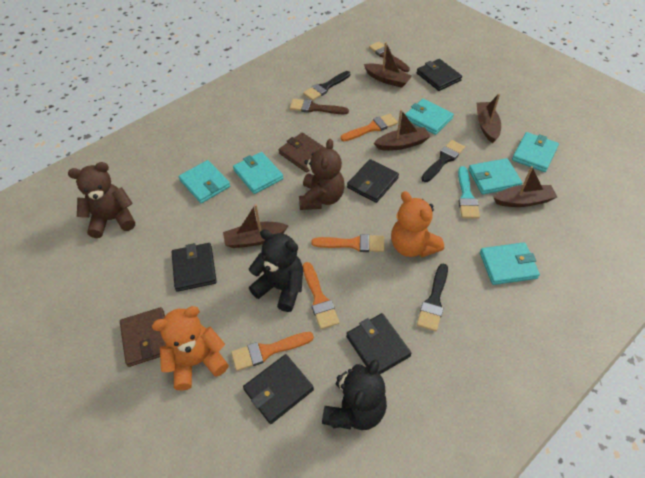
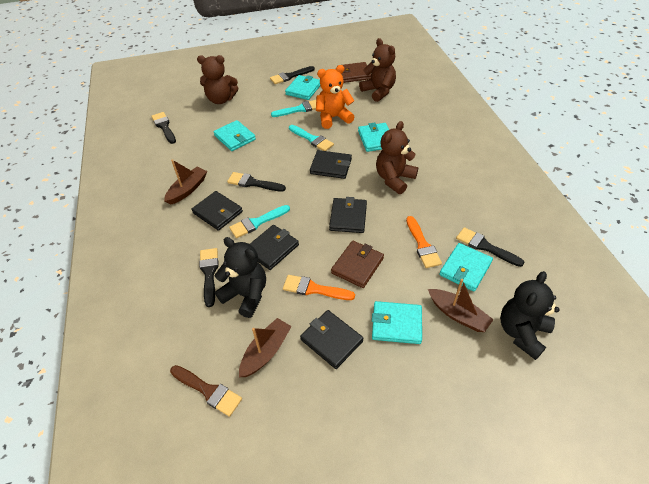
black brush: 3 -> 5
brown boat: 5 -> 3
brown brush: 2 -> 1
brown teddy bear: 2 -> 3
orange brush: 4 -> 2
orange teddy bear: 2 -> 1
turquoise brush: 1 -> 3
turquoise wallet: 6 -> 5

